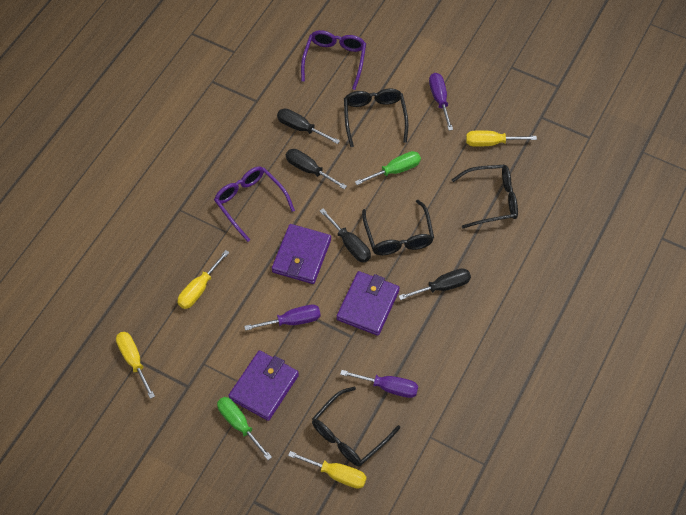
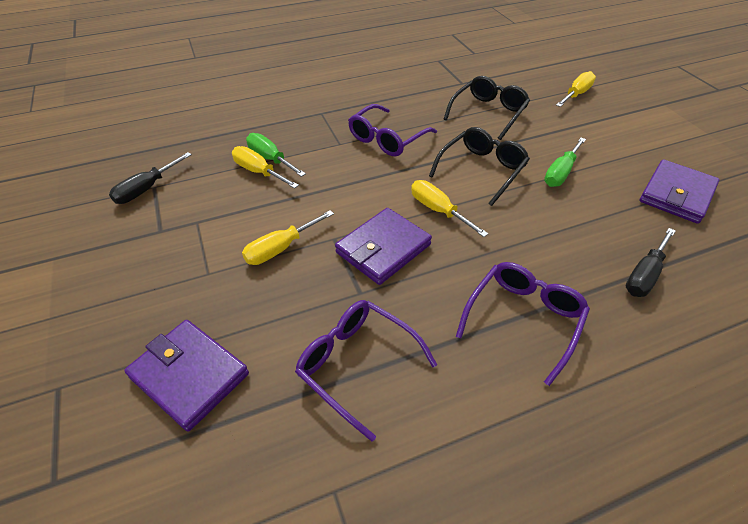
black glasses: 4 -> 2
black screwdriver: 4 -> 2
purple glasses: 2 -> 3
purple screwdriver: 3 -> 0

